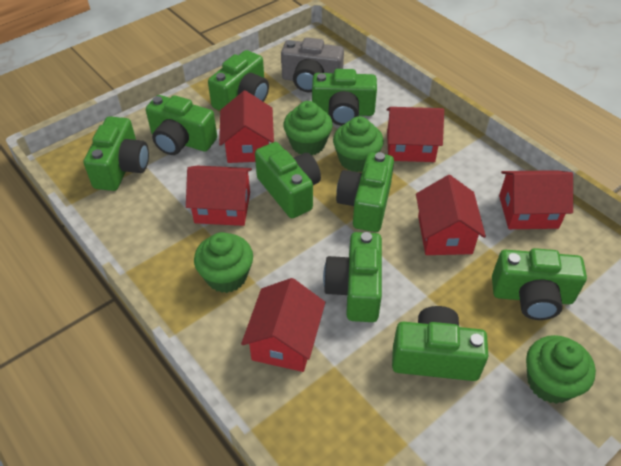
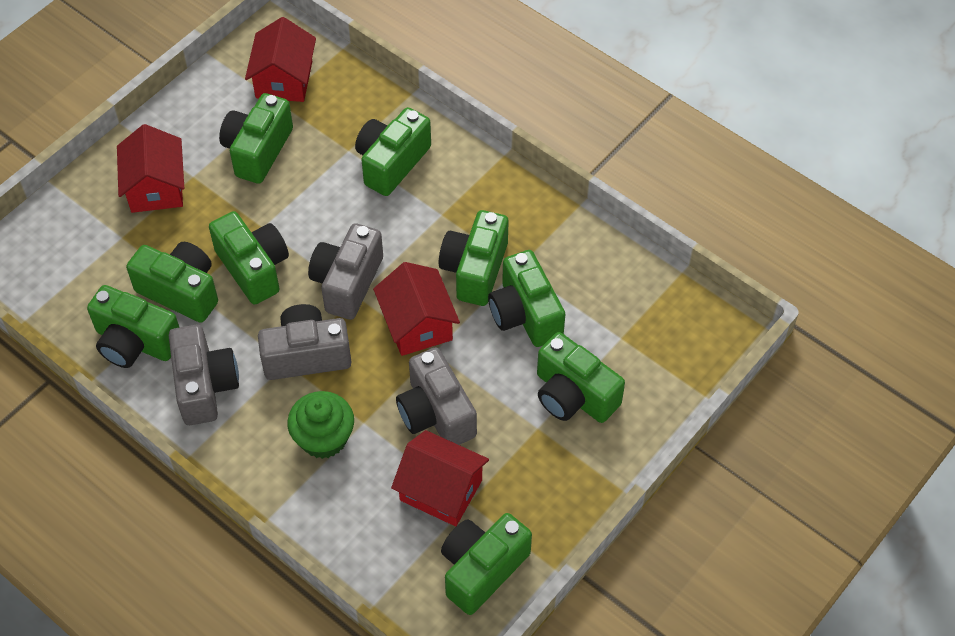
green cupcake: 4 -> 1
grey camera: 1 -> 4
red house: 6 -> 4

